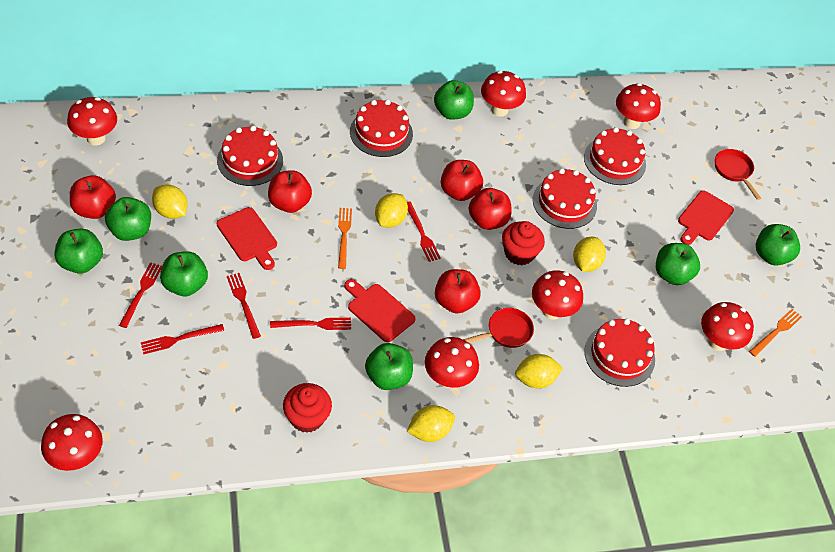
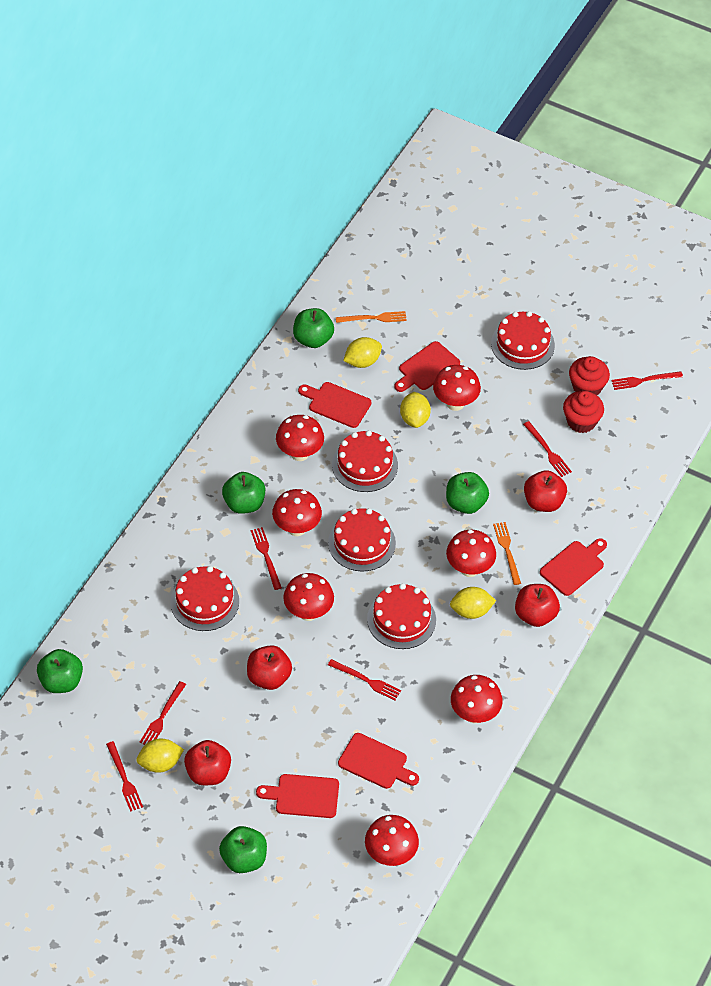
green apple: 7 -> 5
red apple: 5 -> 4
red cutting board: 3 -> 5
red fork: 5 -> 6
red pan: 2 -> 0
yellow lemon: 5 -> 4

